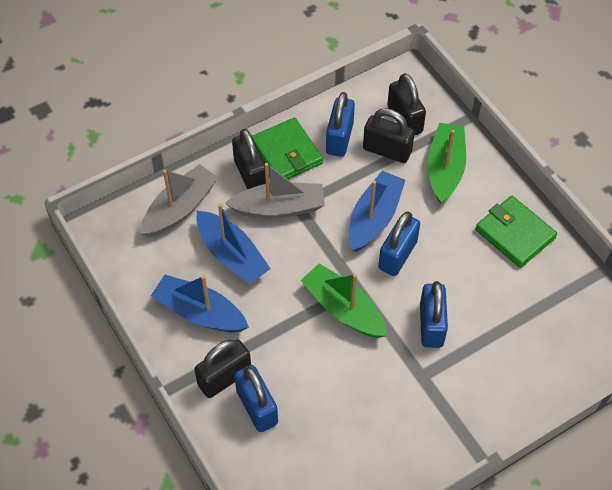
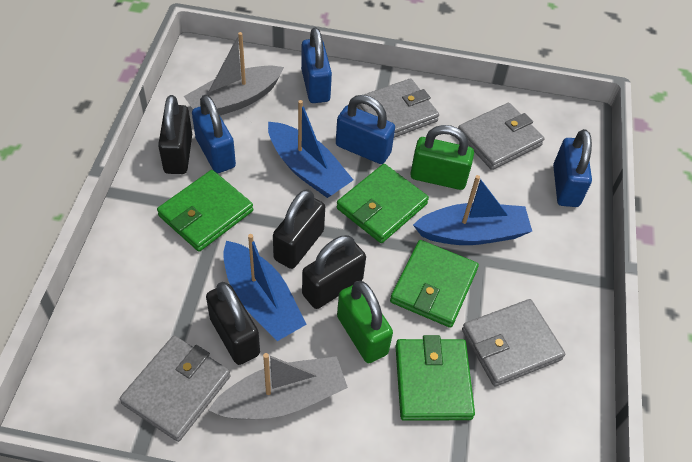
green boat: 2 -> 0
green padlock: 0 -> 2
green wallet: 2 -> 4
grey wallet: 0 -> 4

